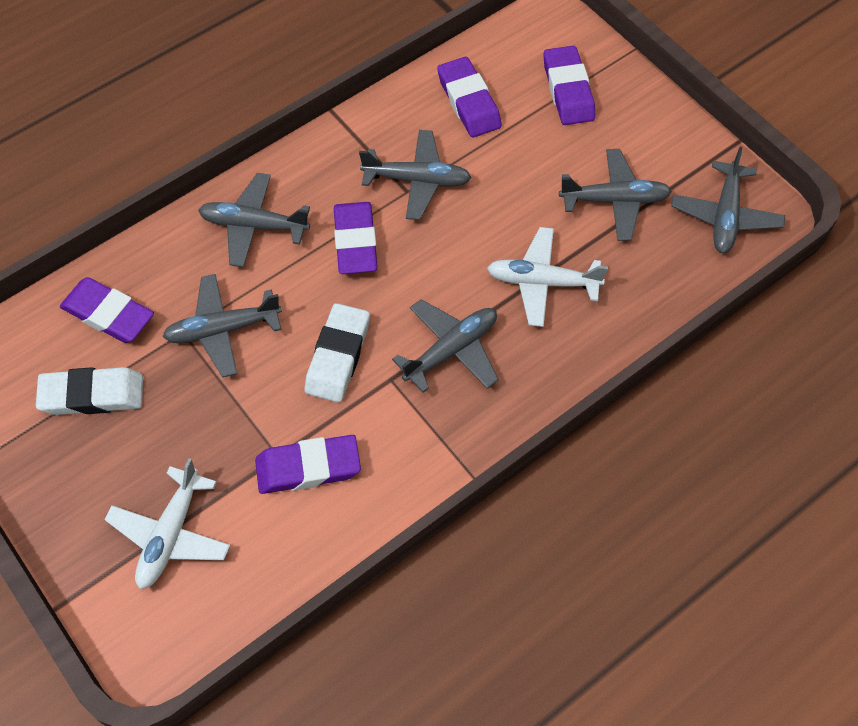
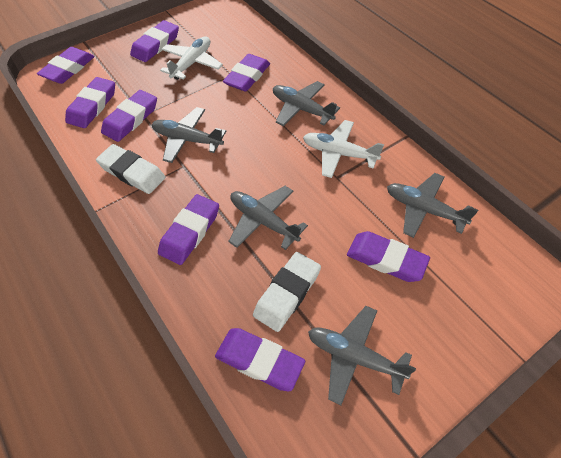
grey plane: 6 -> 5
purple eraser: 5 -> 8

